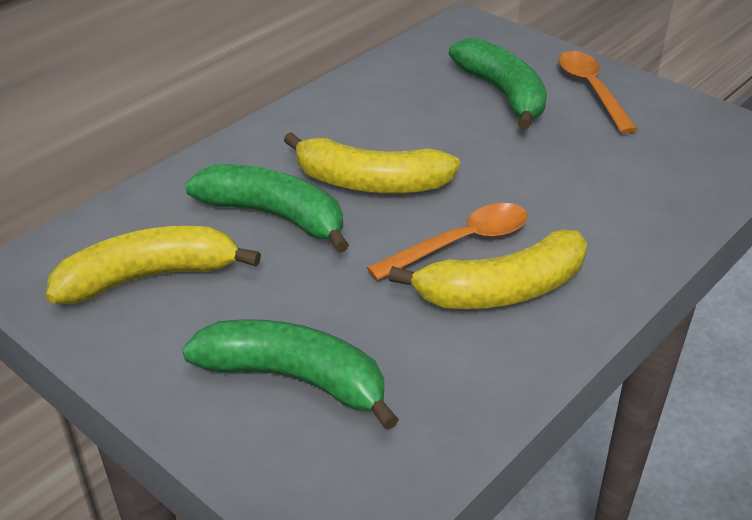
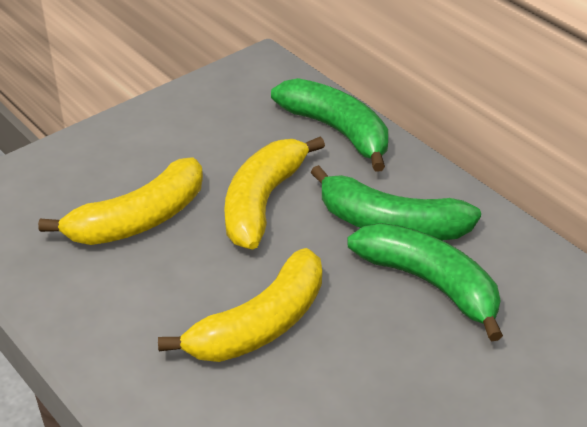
orange spoon: 2 -> 0

